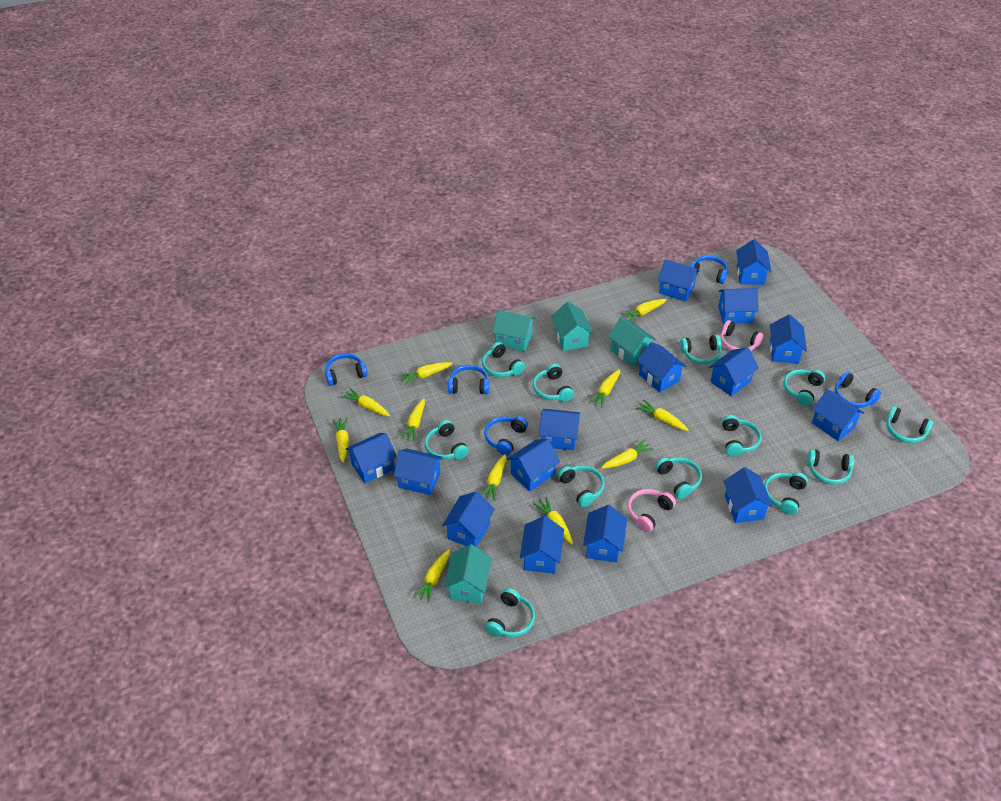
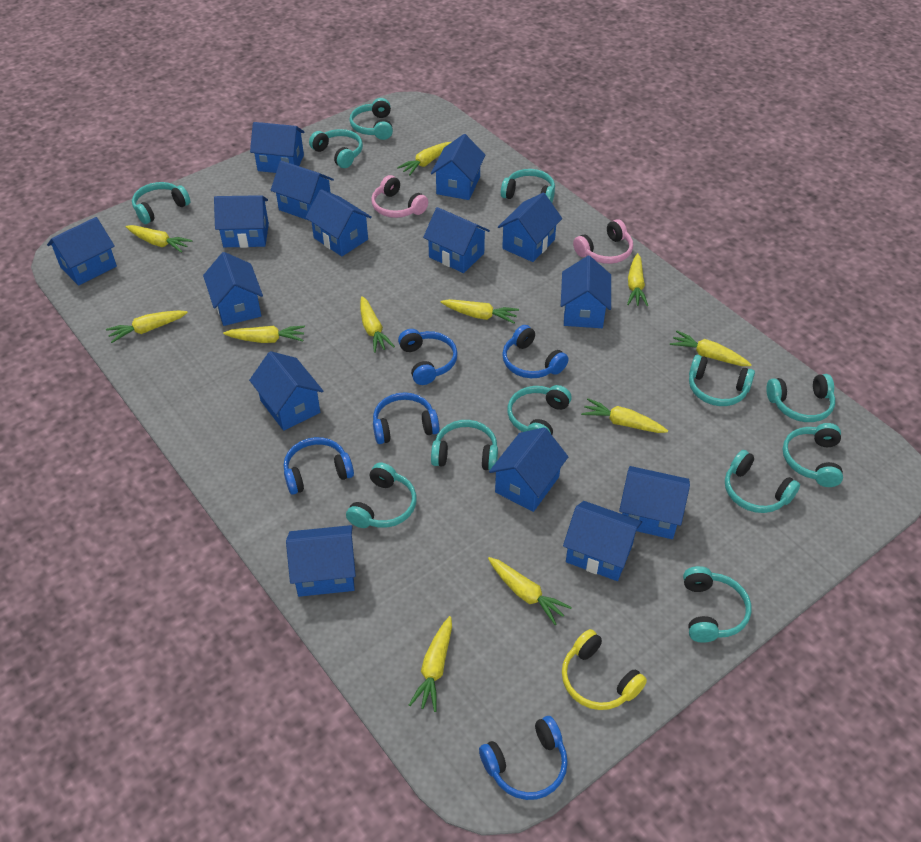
turquoise house: 4 -> 0
yellow headphones: 0 -> 1

